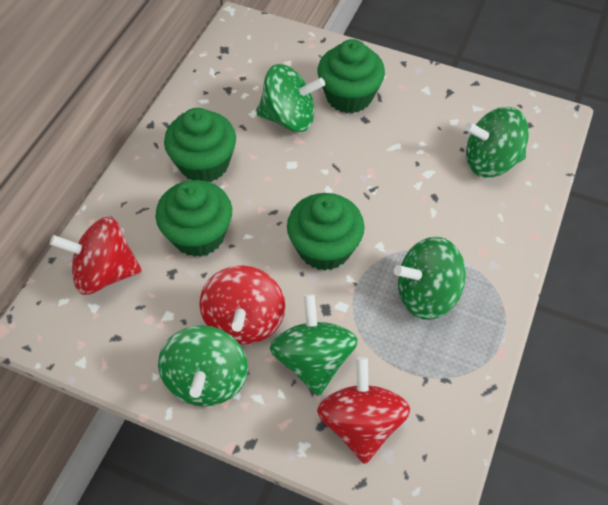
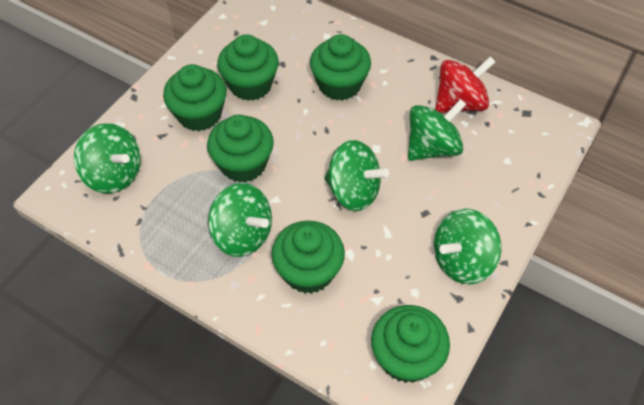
green cupcake: 4 -> 6
red spinning top: 3 -> 1

